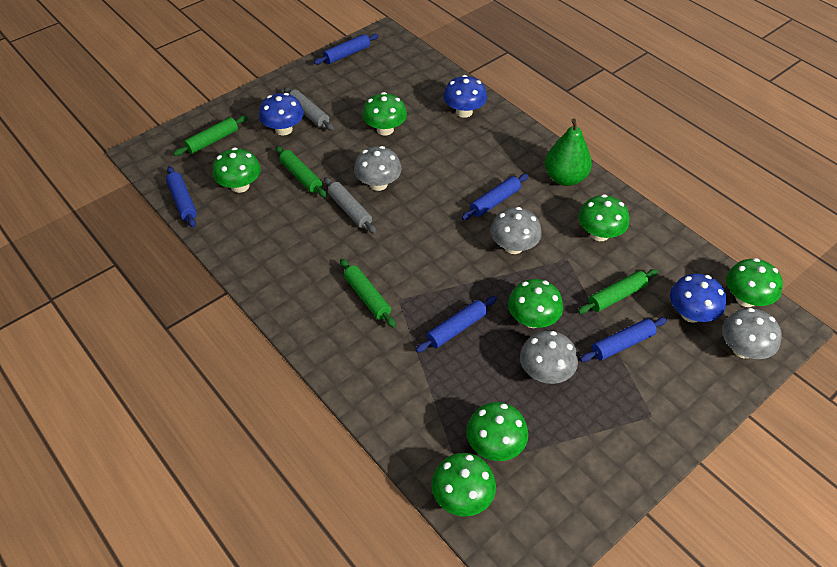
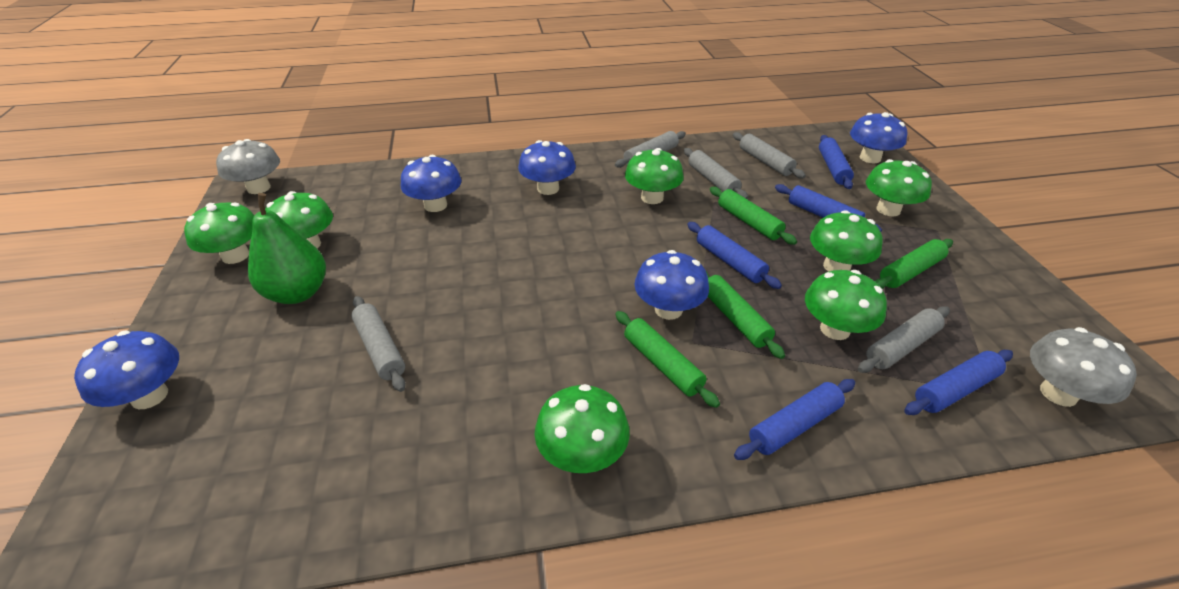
blue mushroom: 3 -> 5
grey mushroom: 4 -> 2
grey rolling pin: 2 -> 5

